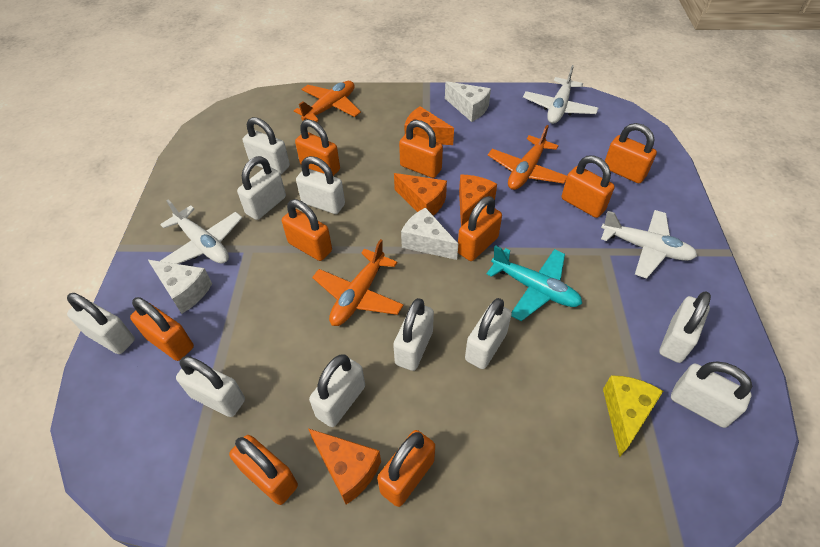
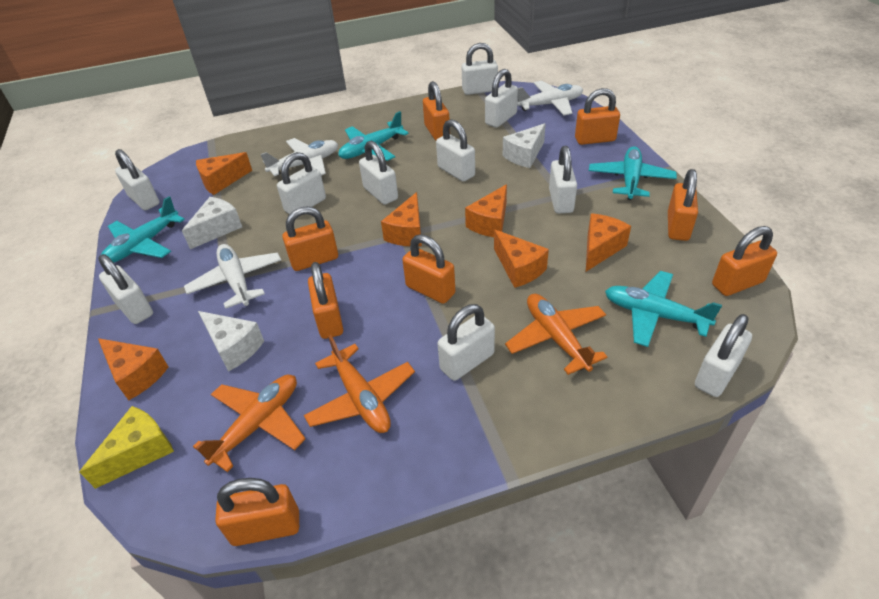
orange cheese: 4 -> 6
orange padlock: 9 -> 8
turquoise plane: 1 -> 4

